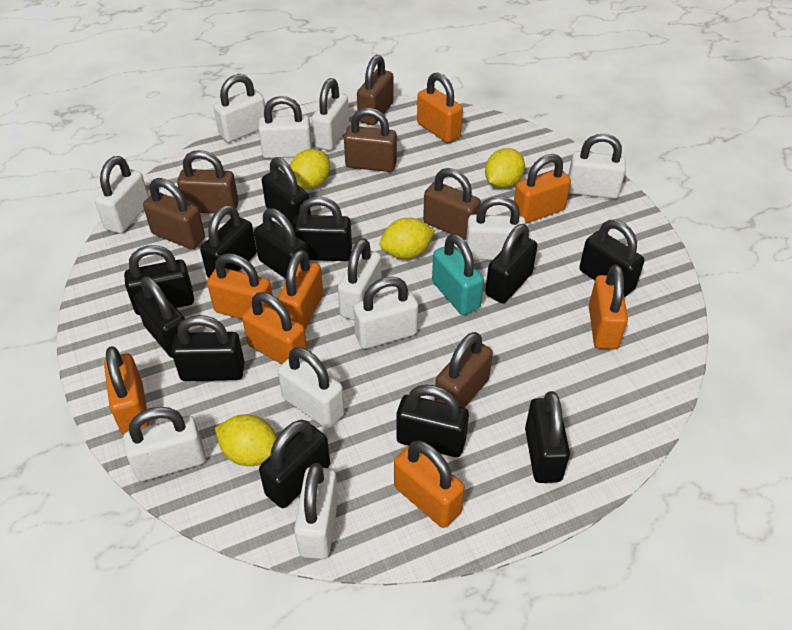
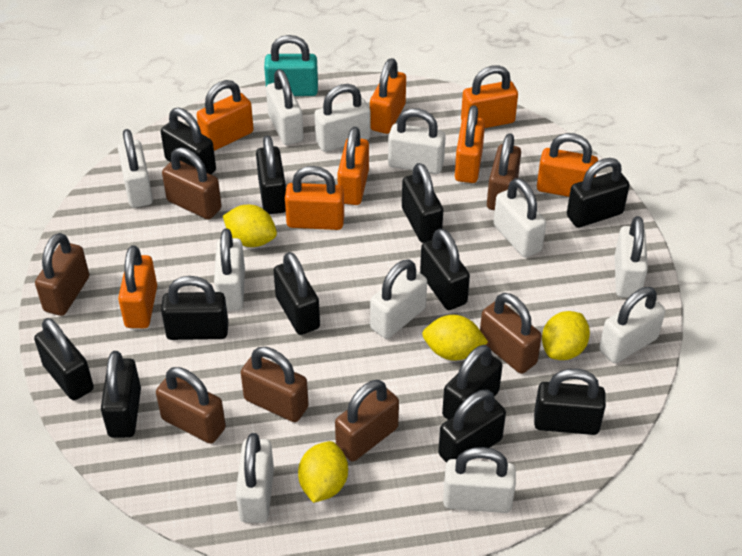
brown padlock: 6 -> 7

